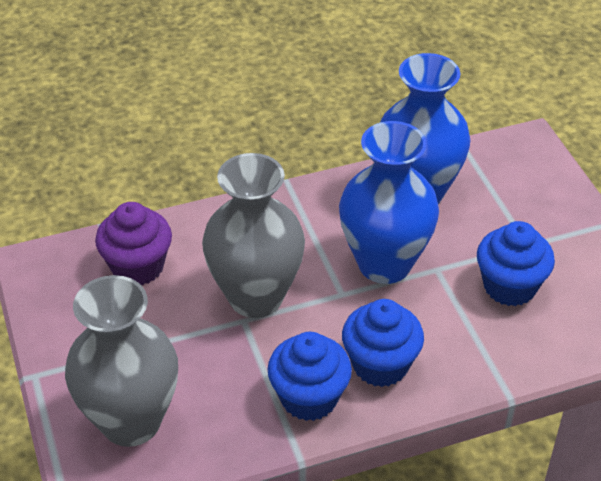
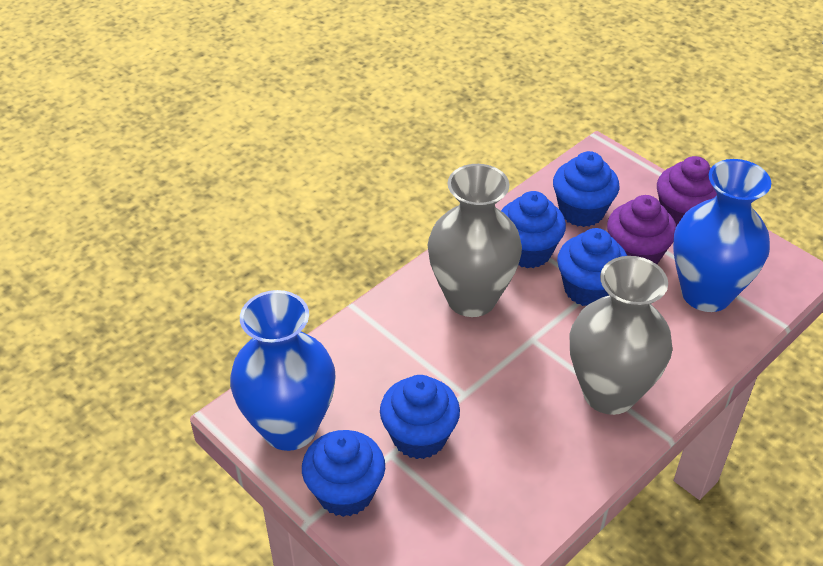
blue cupcake: 3 -> 5
purple cupcake: 1 -> 2

